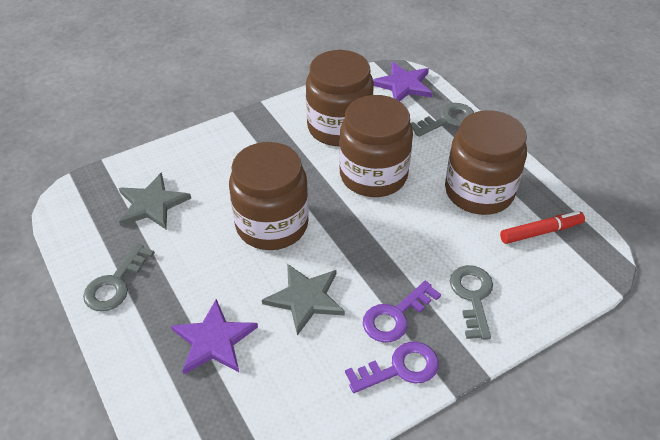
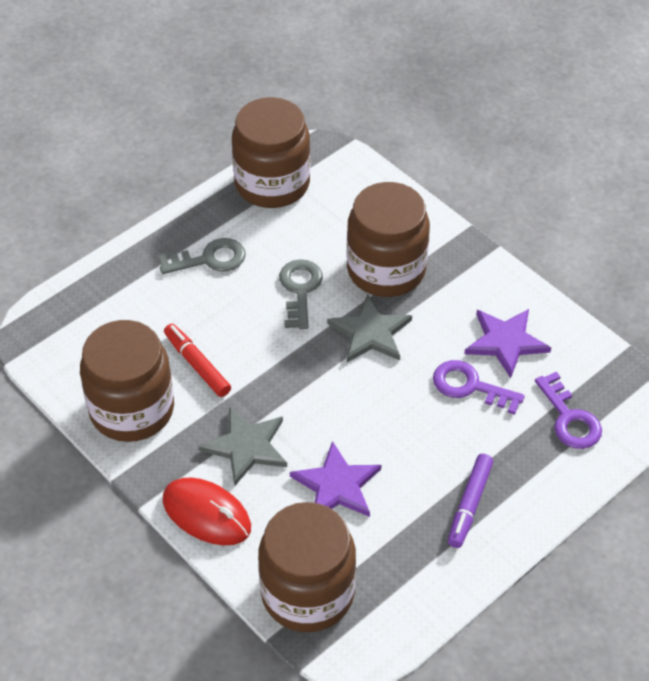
grey key: 3 -> 2
purple marker: 0 -> 1
red mouse: 0 -> 1

